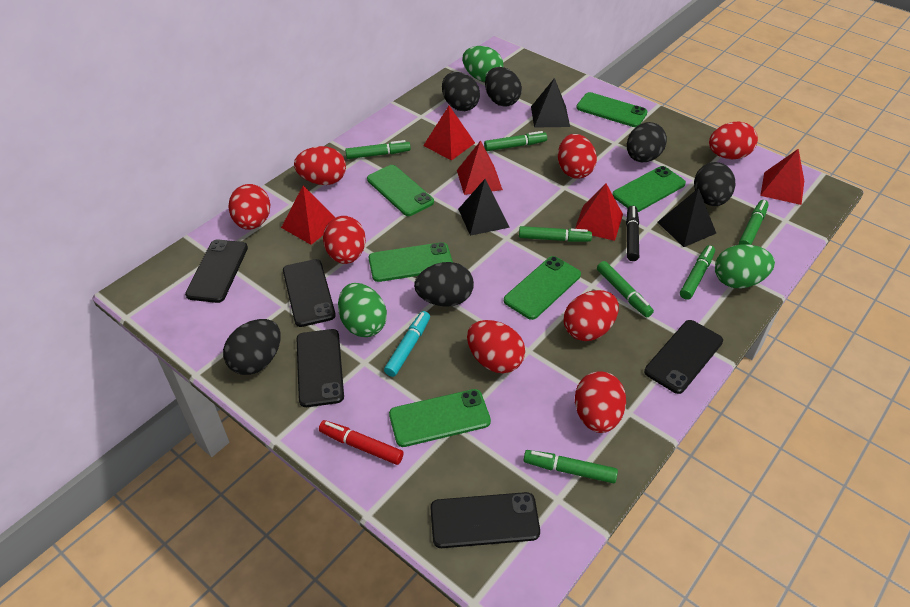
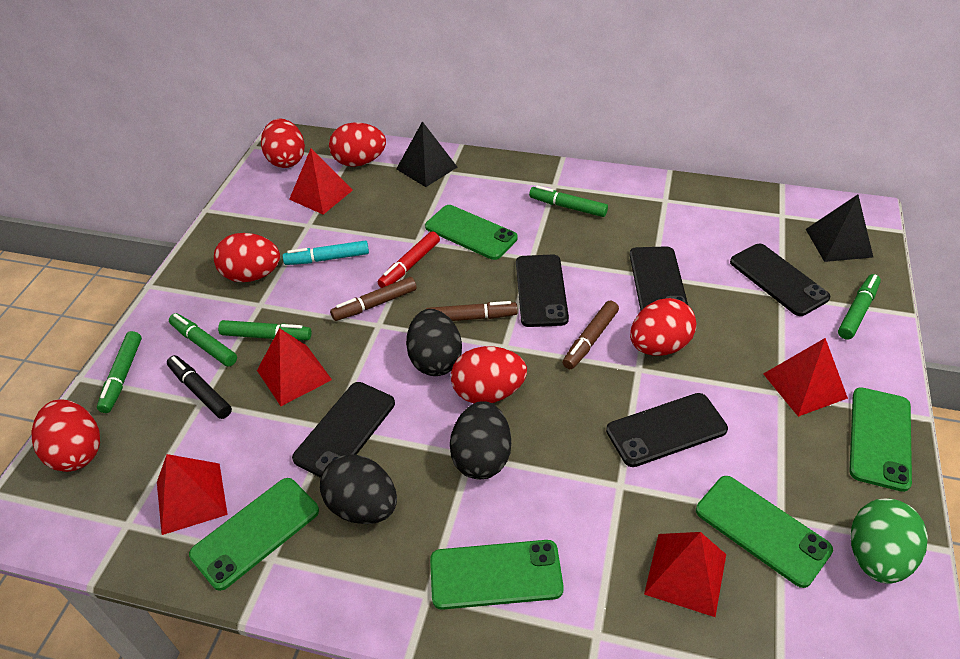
black egg: 6 -> 3
black pyramid: 3 -> 2
brown marker: 0 -> 3
green egg: 3 -> 1
green marker: 7 -> 5
green phone: 6 -> 5
red egg: 8 -> 6

